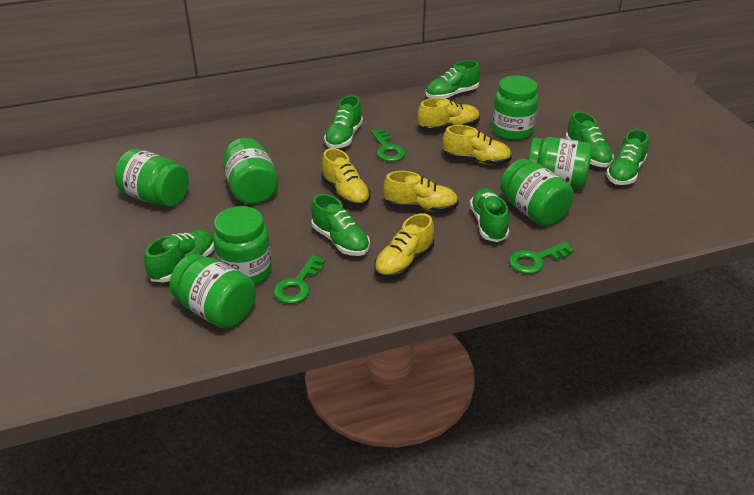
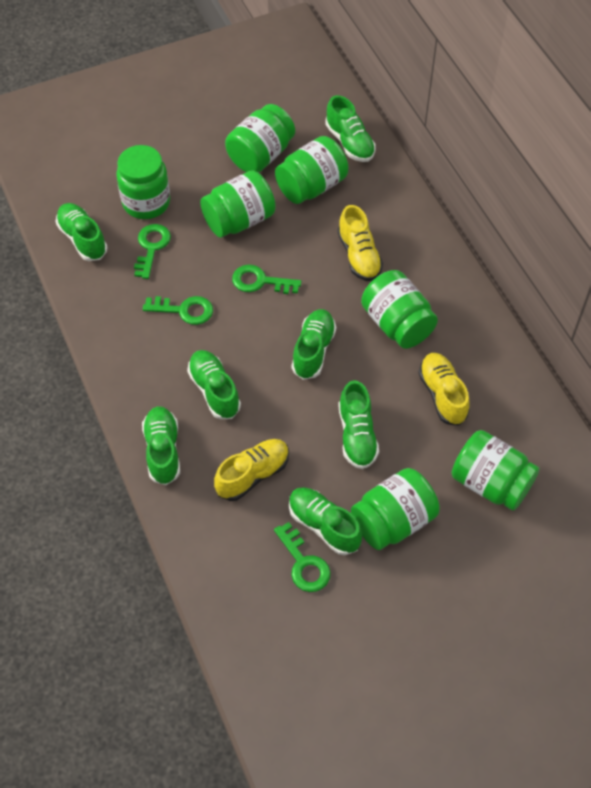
green key: 3 -> 4
yellow shoe: 5 -> 3

